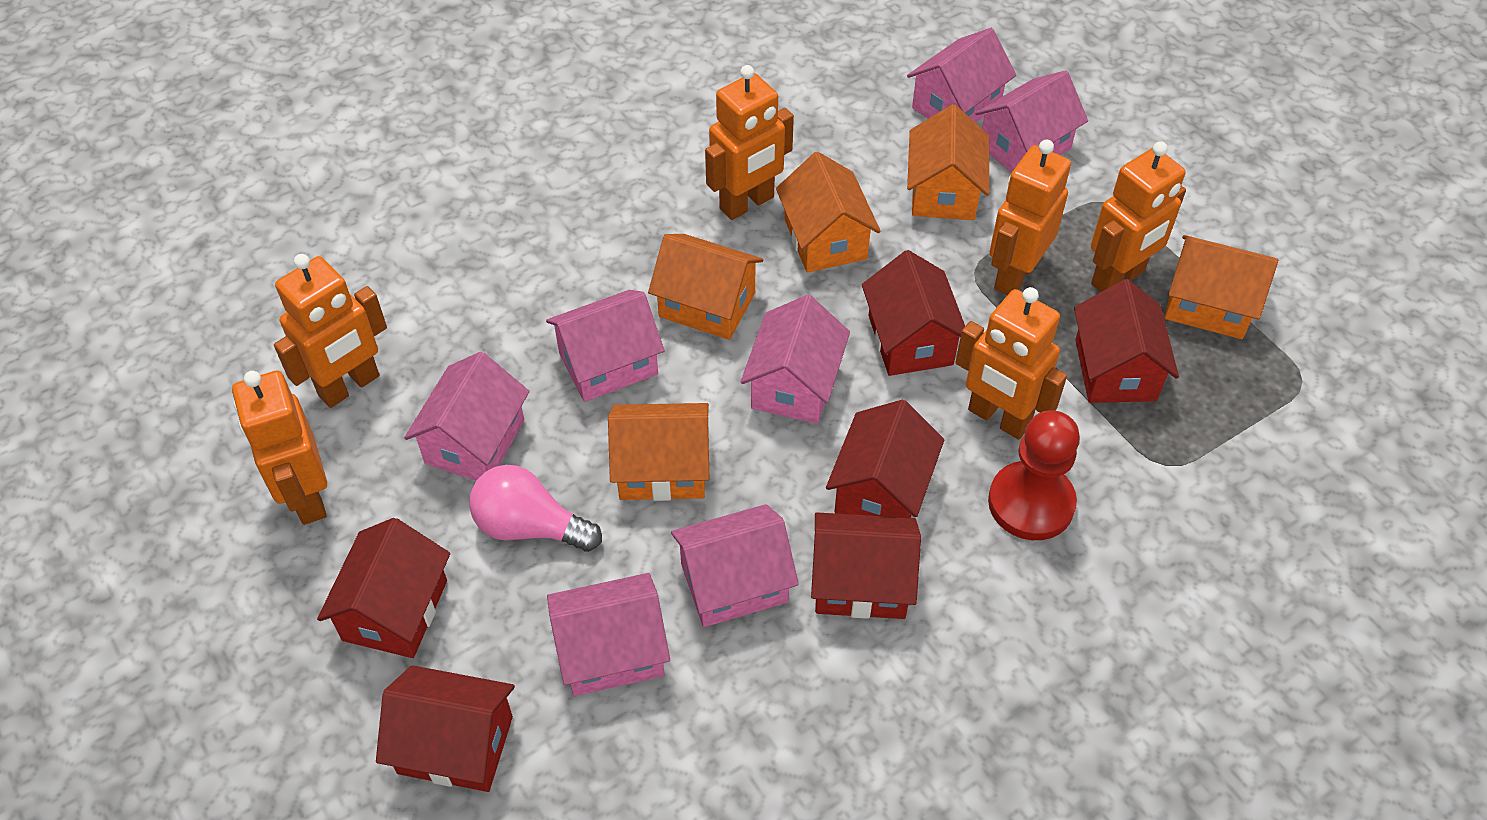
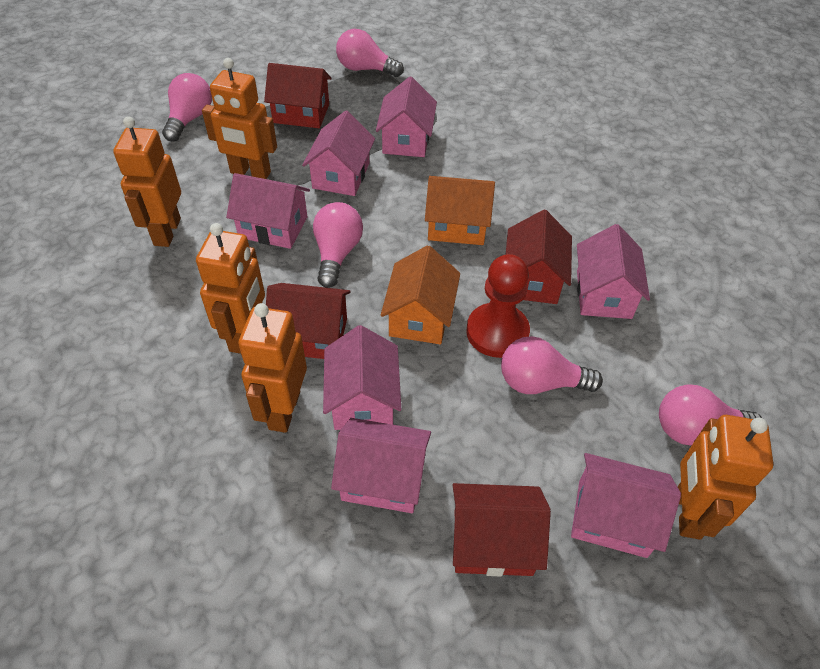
orange house: 5 -> 2
orange robot: 6 -> 5
pink light bulb: 1 -> 5
red house: 6 -> 4

